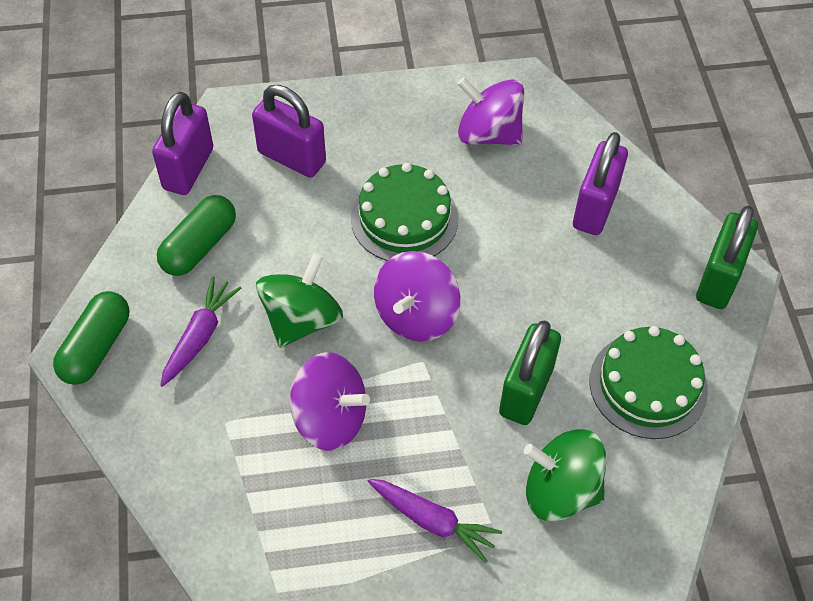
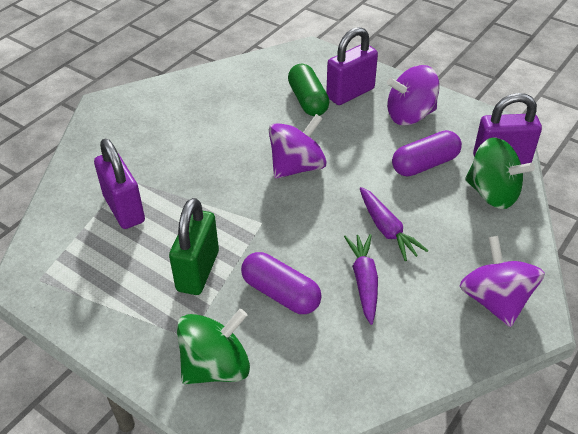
green cake: 2 -> 0
green capsule: 2 -> 1
green padlock: 2 -> 1
purple capsule: 0 -> 2

